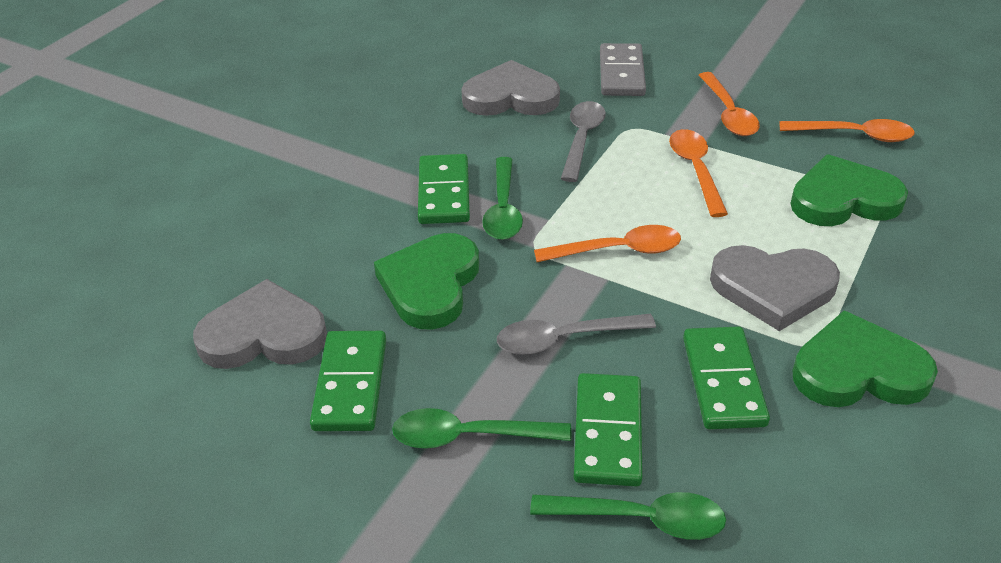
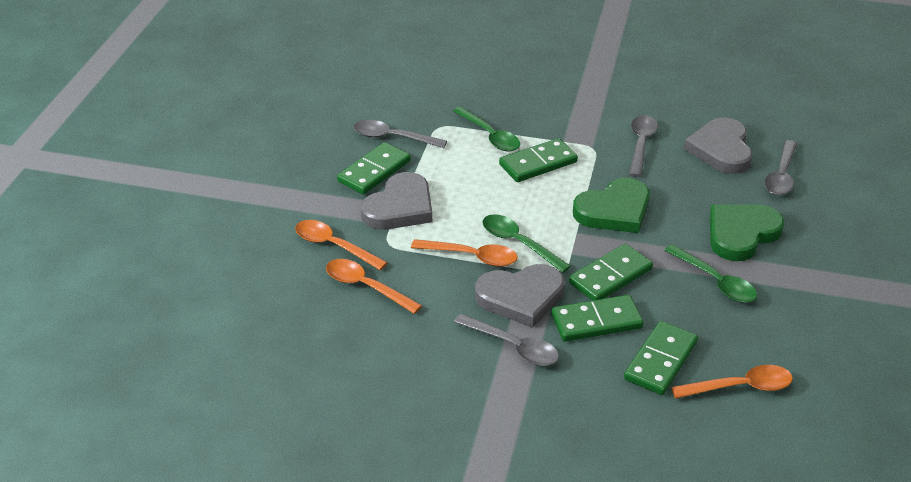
green domino: 4 -> 5
green heart: 3 -> 2
grey domino: 1 -> 0
grey spoon: 2 -> 4

